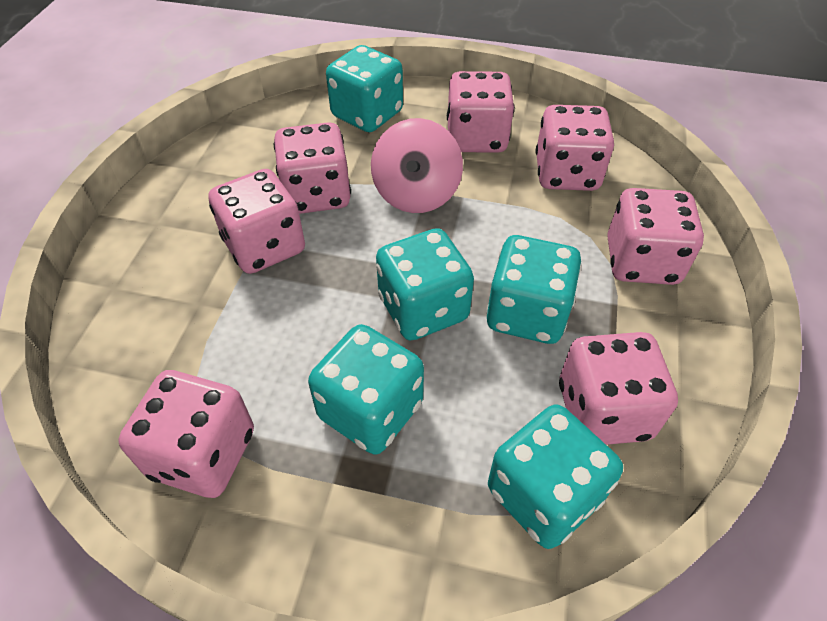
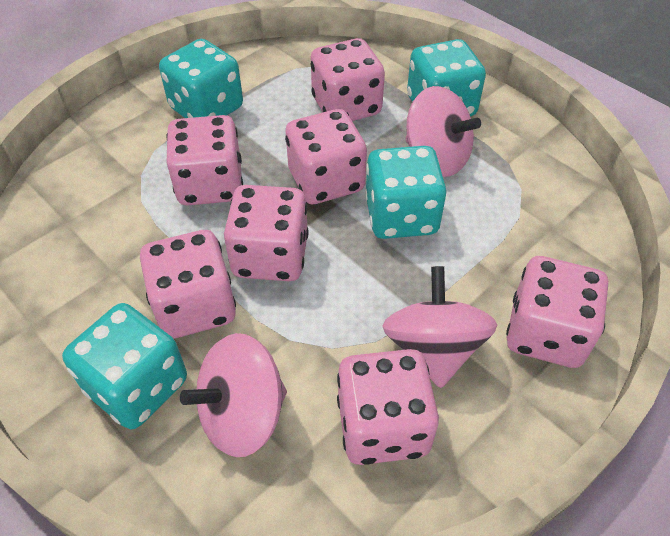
pink spinning top: 1 -> 3
turquoise dice: 5 -> 4

